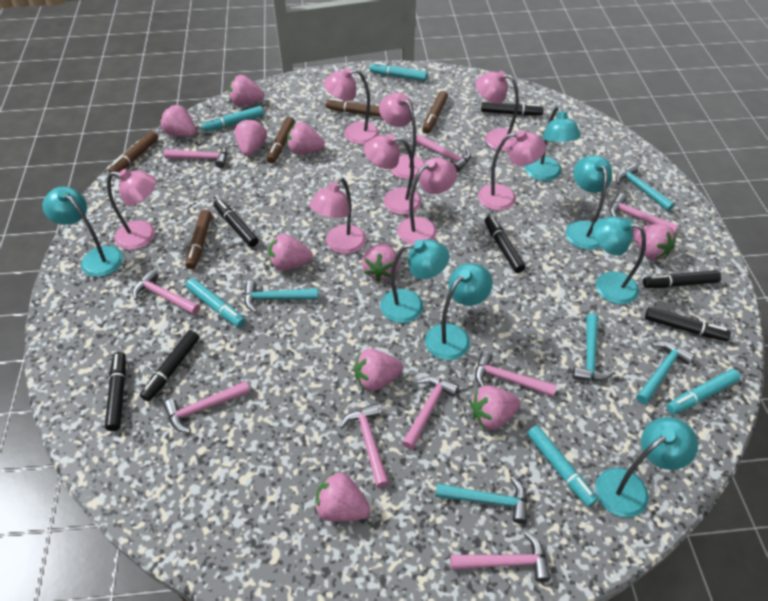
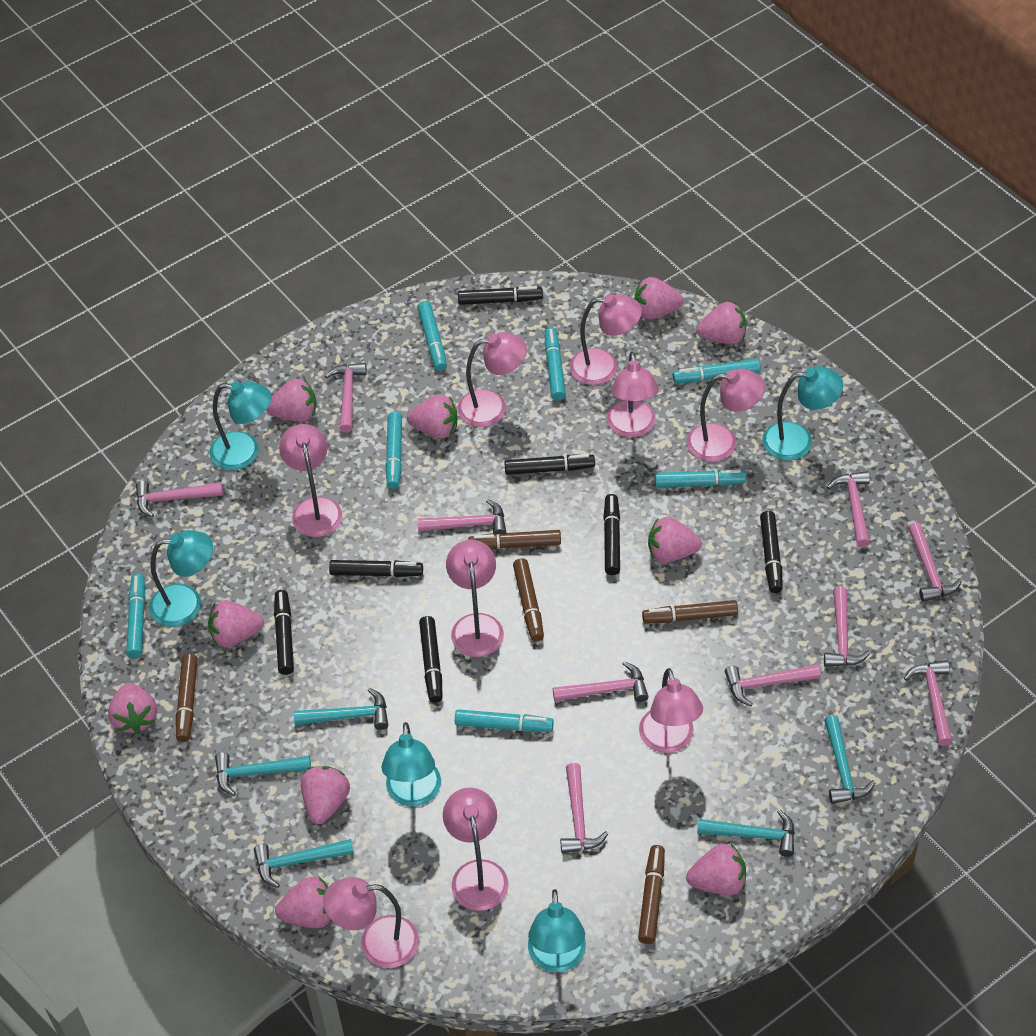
pink hammer: 9 -> 10
pink lamp: 8 -> 9
turquoise lamp: 7 -> 5
turquoise marker: 5 -> 7

